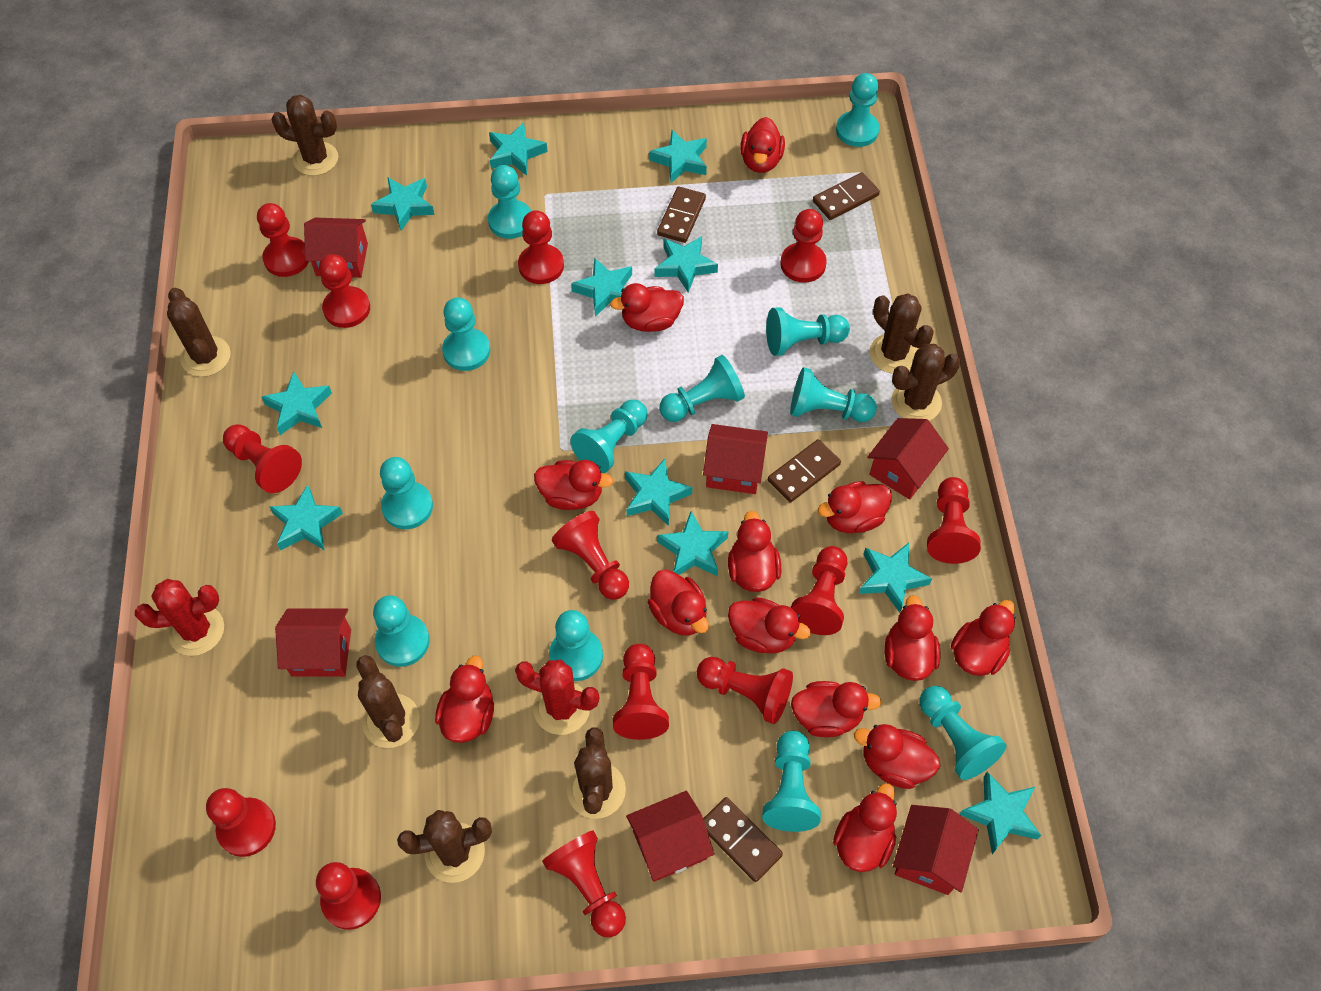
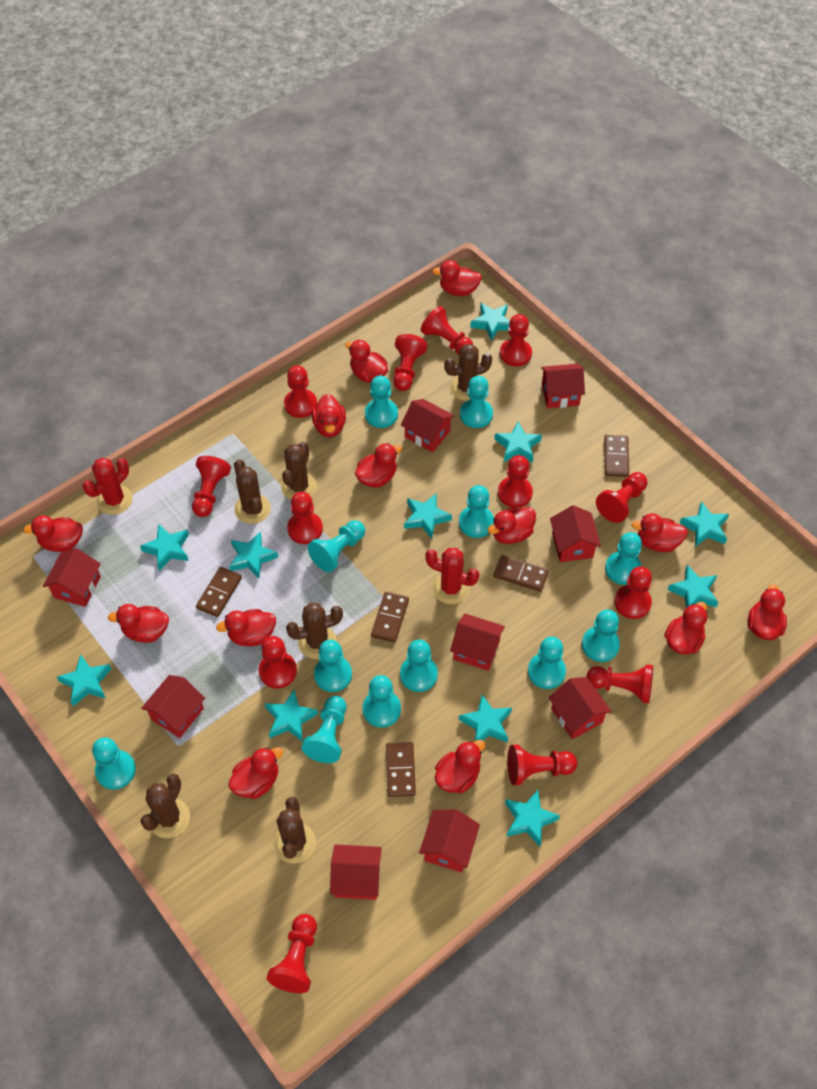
brown cactus: 7 -> 6
brown domino: 4 -> 5
red house: 6 -> 9

